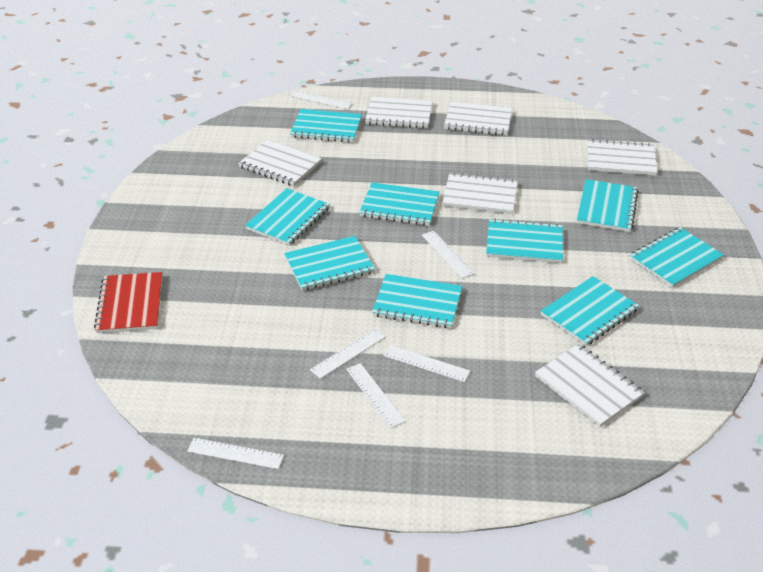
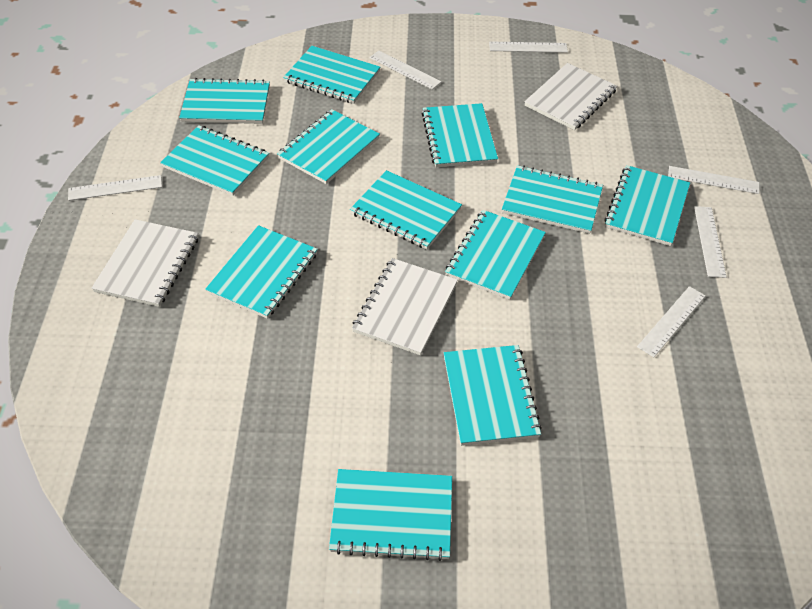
red notebook: 1 -> 0
turquoise notebook: 9 -> 12
white notebook: 6 -> 3

